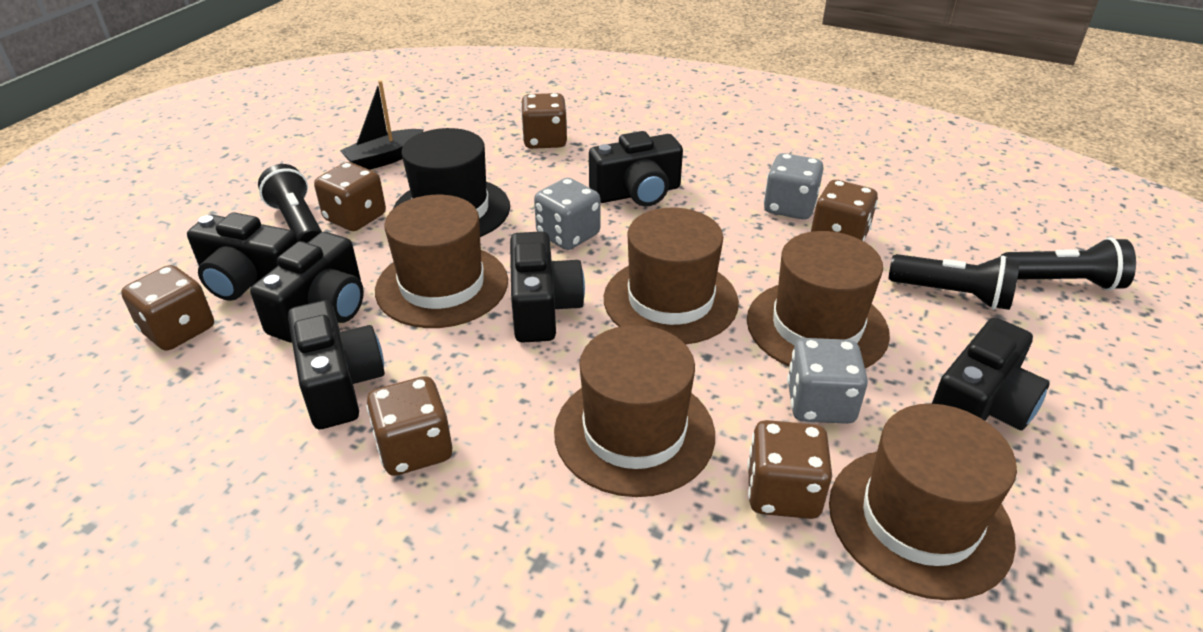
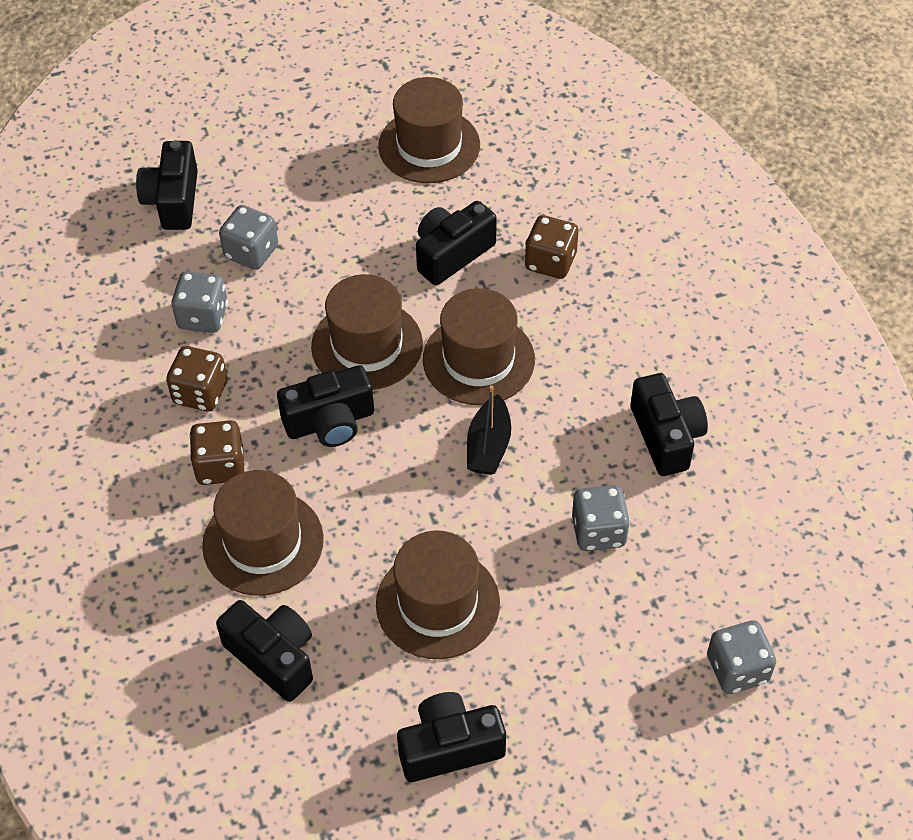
black flashlight: 3 -> 0
black hat: 1 -> 0
brown dice: 6 -> 3
grey dice: 3 -> 4

